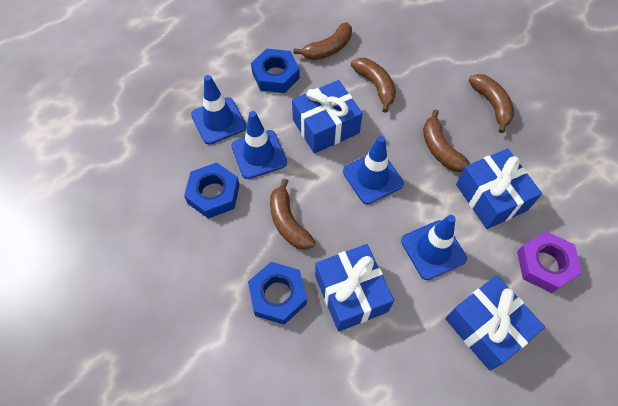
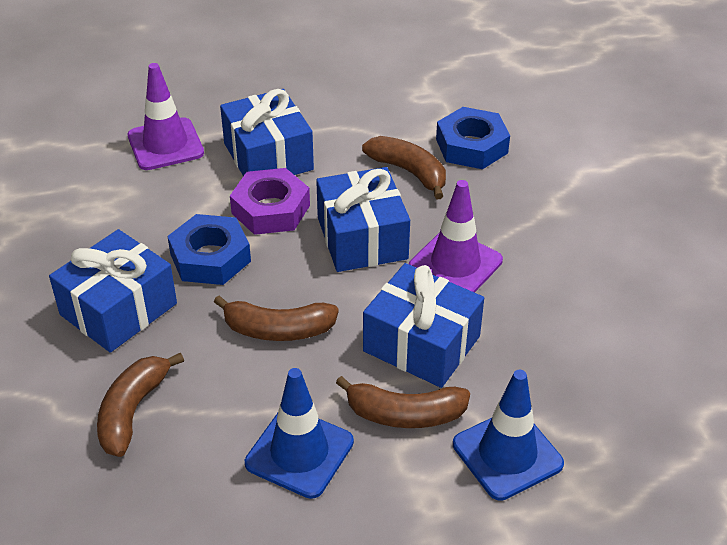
blue nut: 3 -> 2
blue traffic cone: 4 -> 2
brown banana: 5 -> 4
purple traffic cone: 0 -> 2

